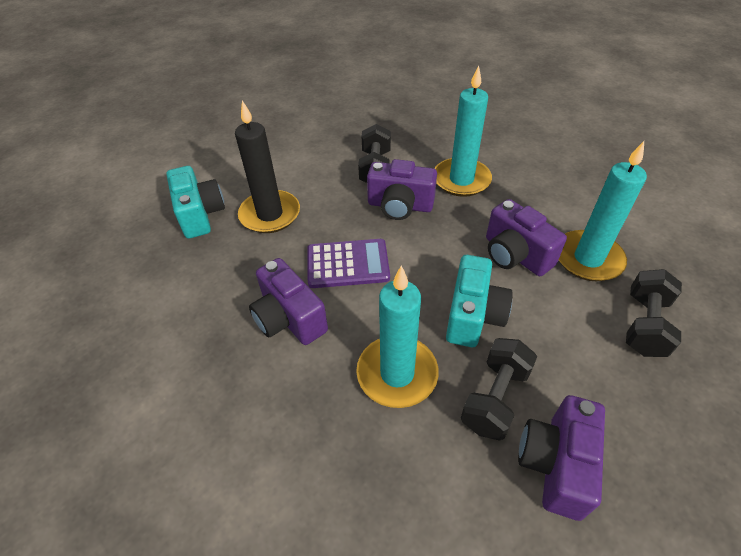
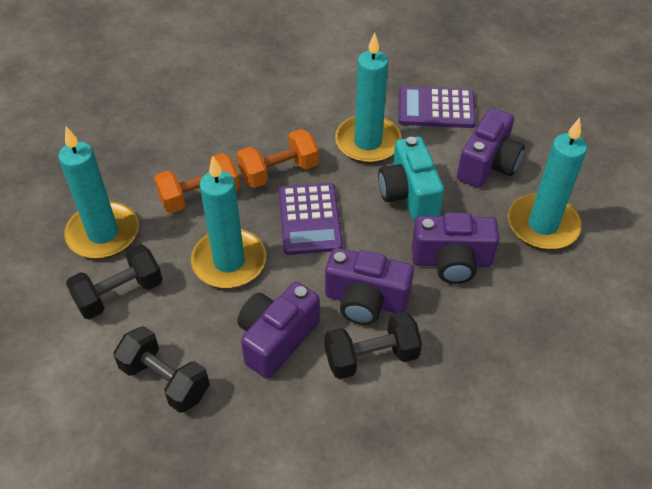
black candle: 1 -> 0
orange dumbbell: 0 -> 2
purple calculator: 1 -> 2
turquoise camera: 2 -> 1
turquoise candle: 3 -> 4

